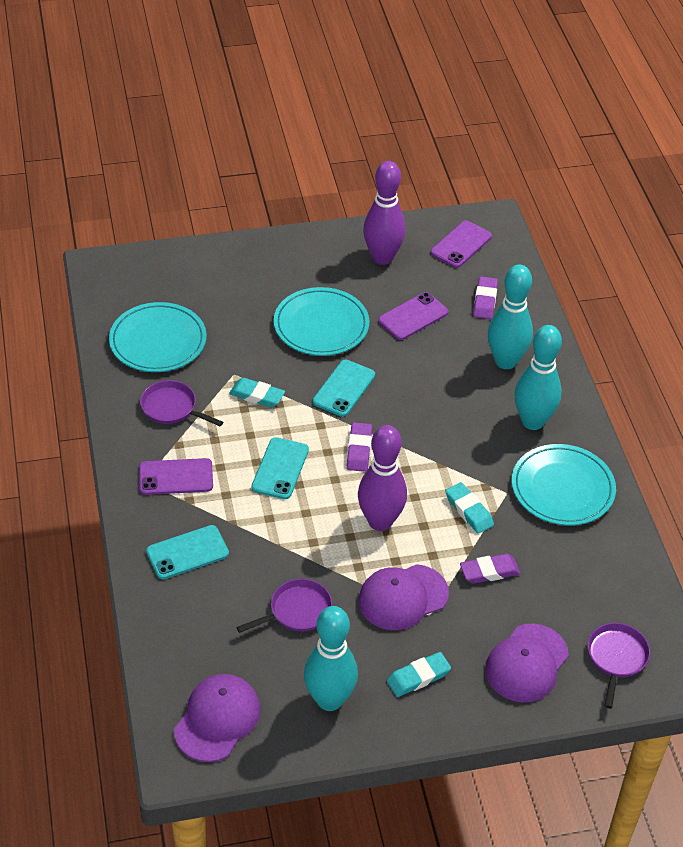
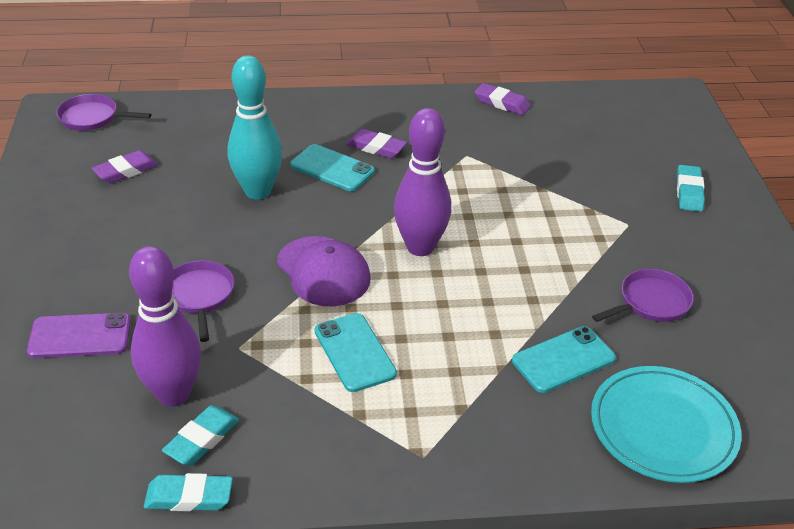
purple cap: 3 -> 1
purple phone: 3 -> 1
turquoise bowling pin: 3 -> 1
turquoise plate: 3 -> 1

